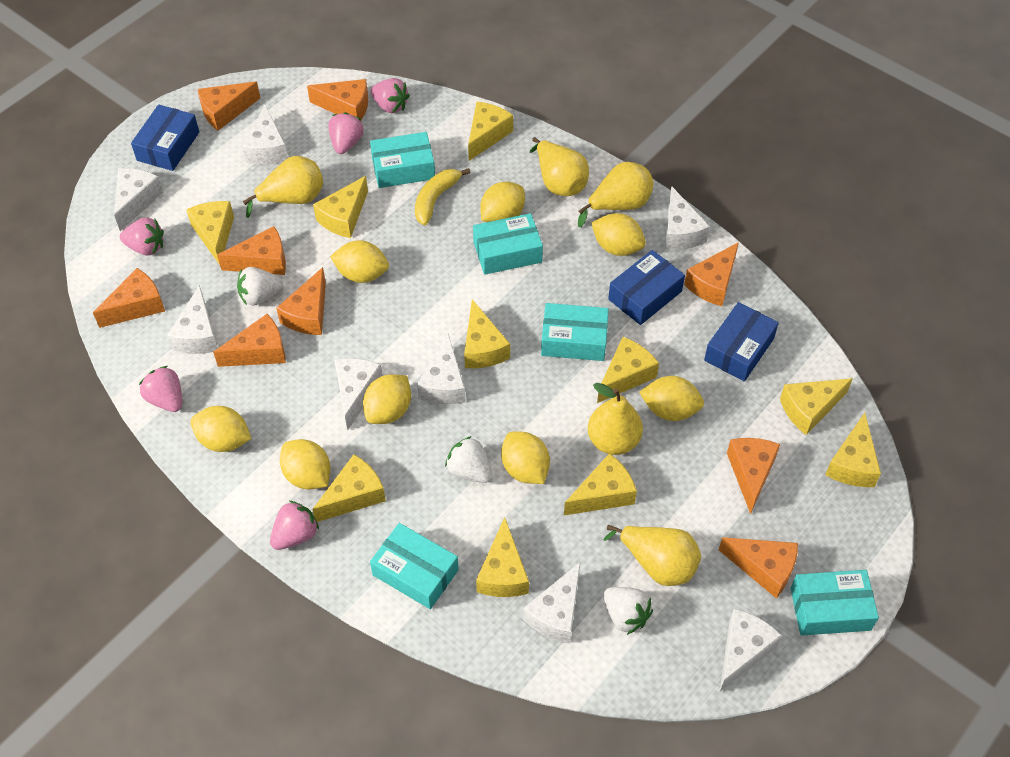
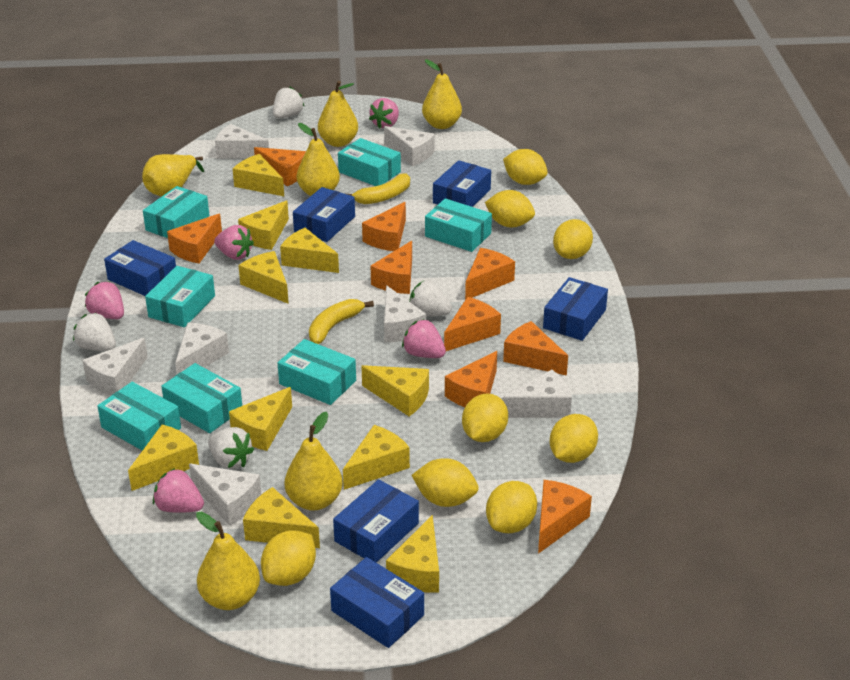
blue box: 3 -> 6
turquoise box: 5 -> 7
white cheese: 8 -> 7
white strawberry: 3 -> 4
yellow banana: 1 -> 2
yellow pear: 5 -> 6

